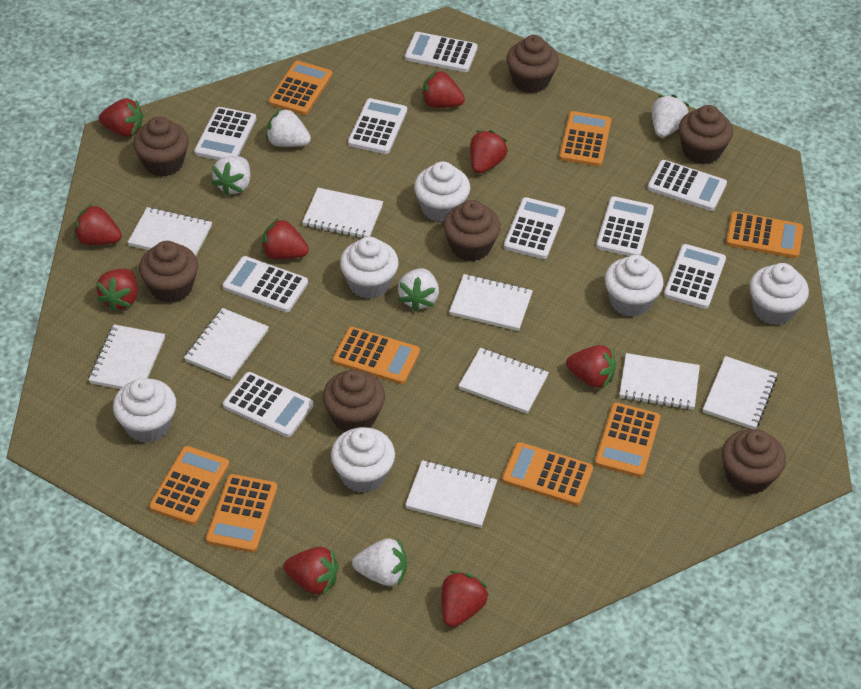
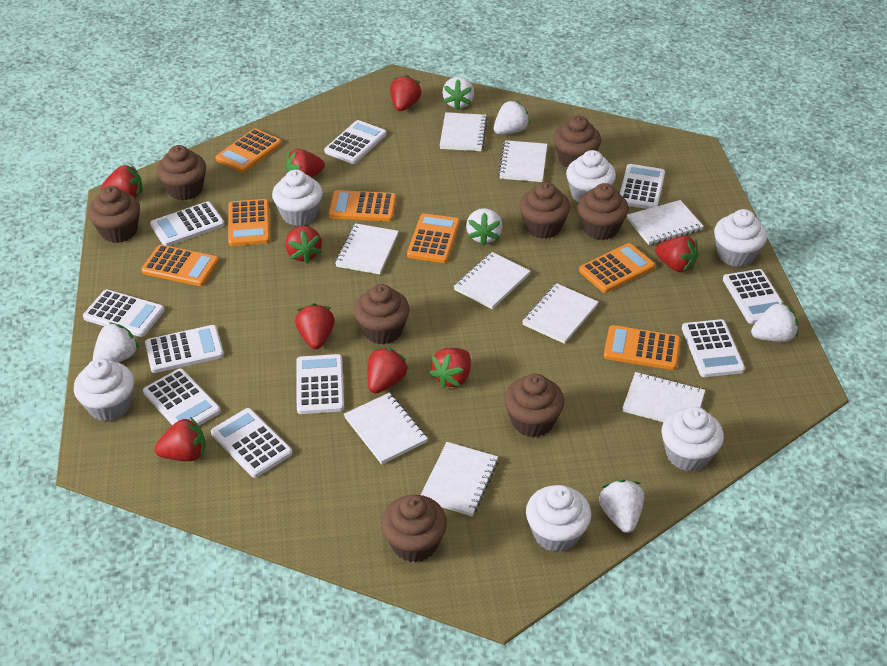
brown cupcake: 7 -> 8
orange calculator: 8 -> 7
white calculator: 9 -> 10
white strawberry: 5 -> 6

